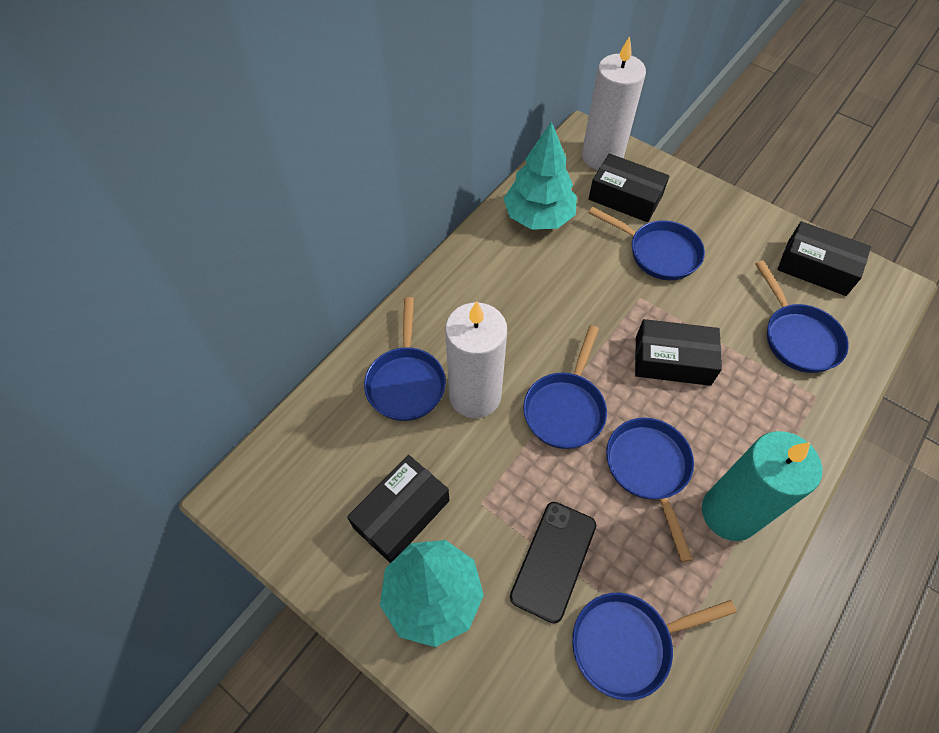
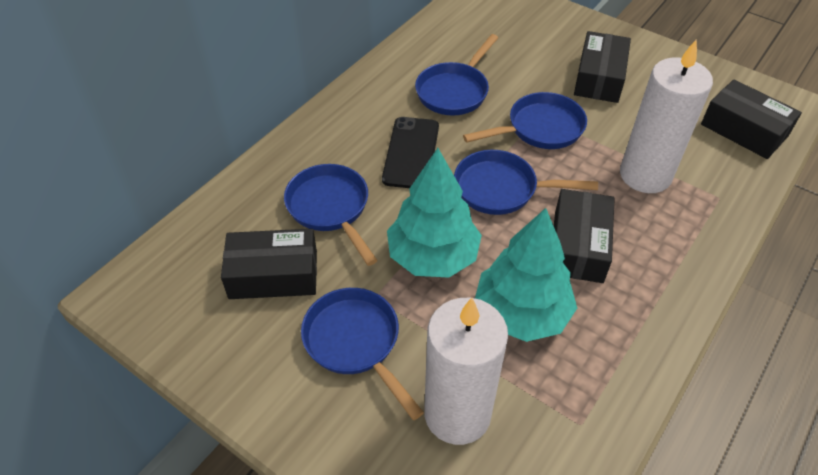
blue pan: 6 -> 5
turquoise candle: 1 -> 0

